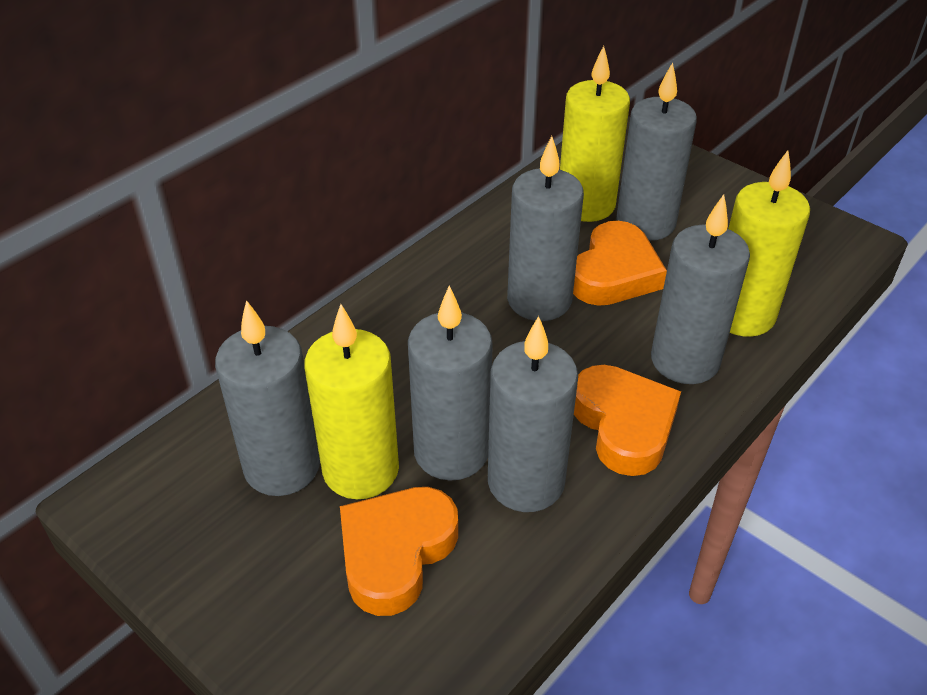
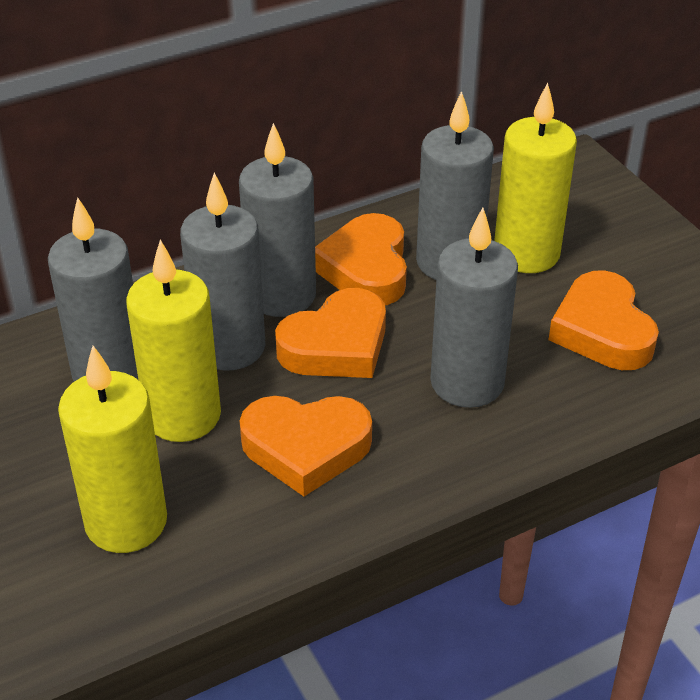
grey candle: 6 -> 5
orange heart: 3 -> 4

